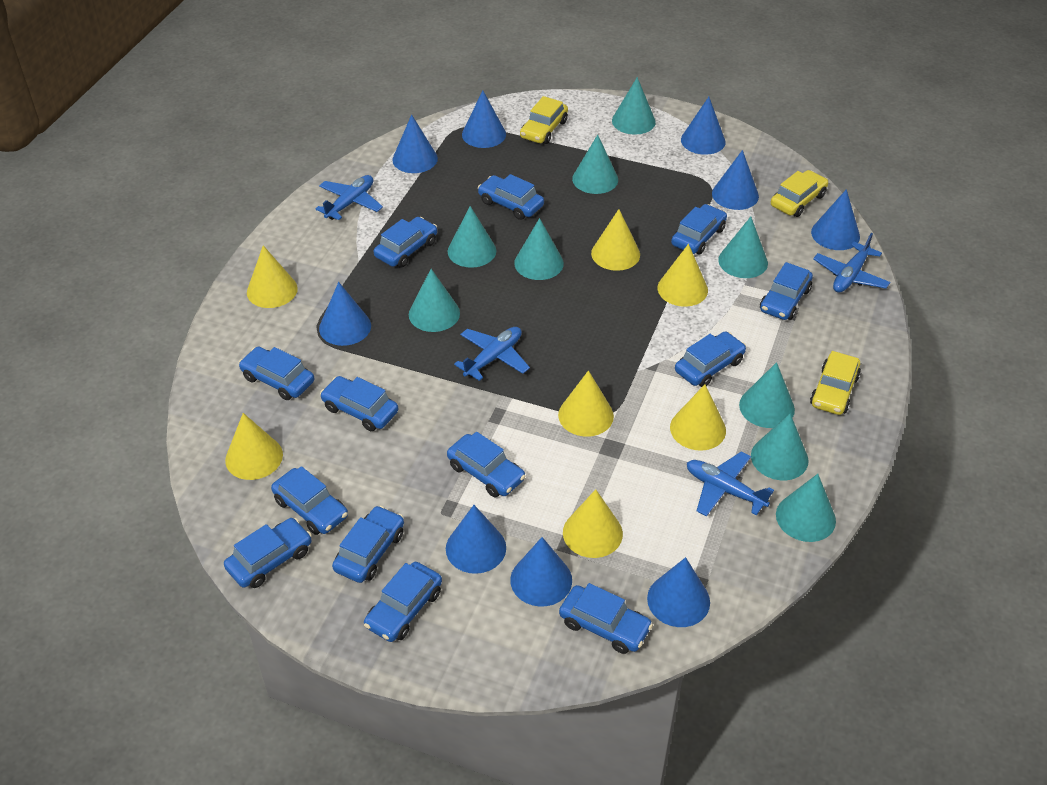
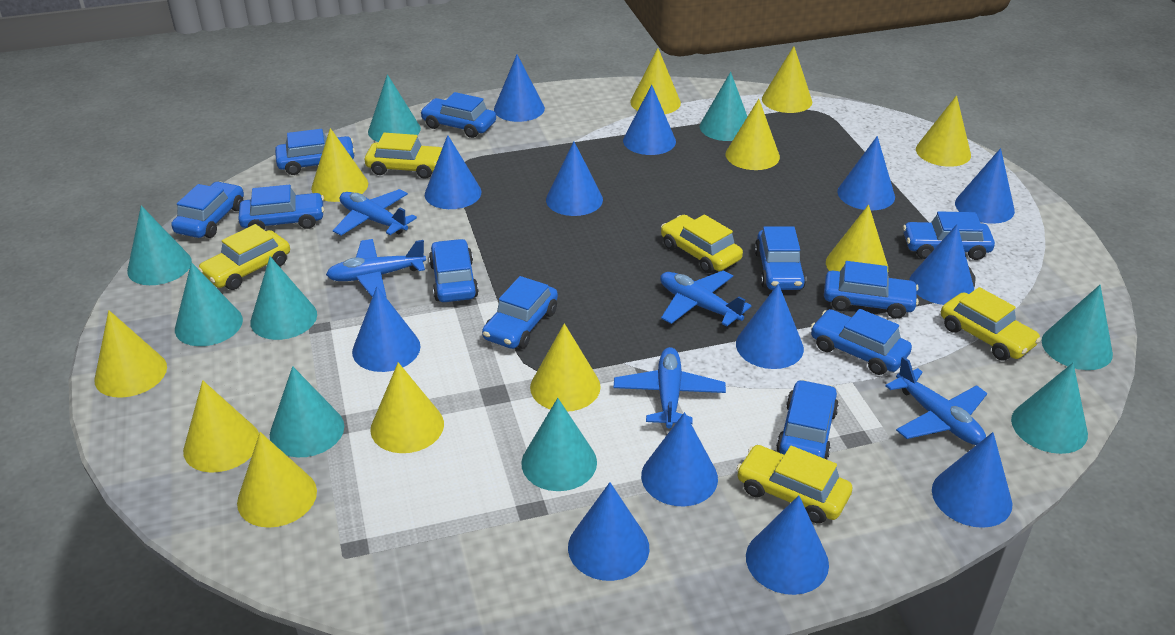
blue car: 13 -> 11
blue cone: 9 -> 13
blue plane: 4 -> 5
yellow car: 3 -> 5
yellow cone: 7 -> 11

